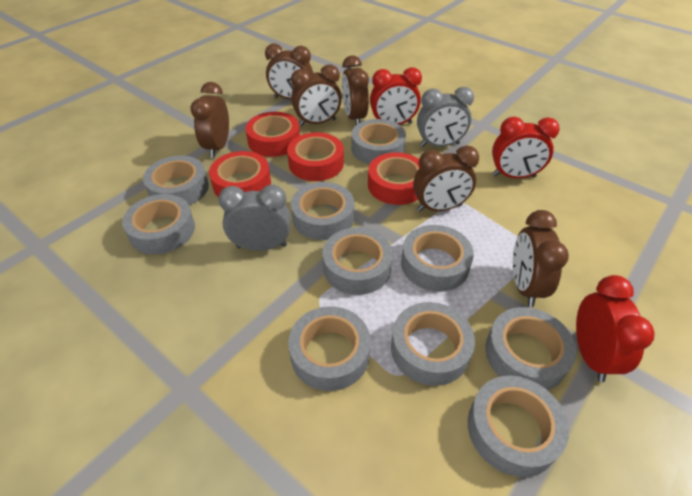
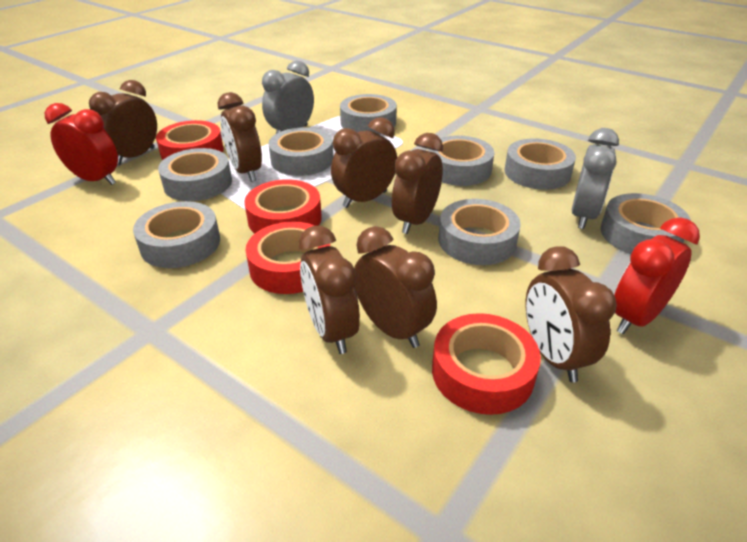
brown clock: 6 -> 7
grey tape: 10 -> 8
red clock: 3 -> 2

